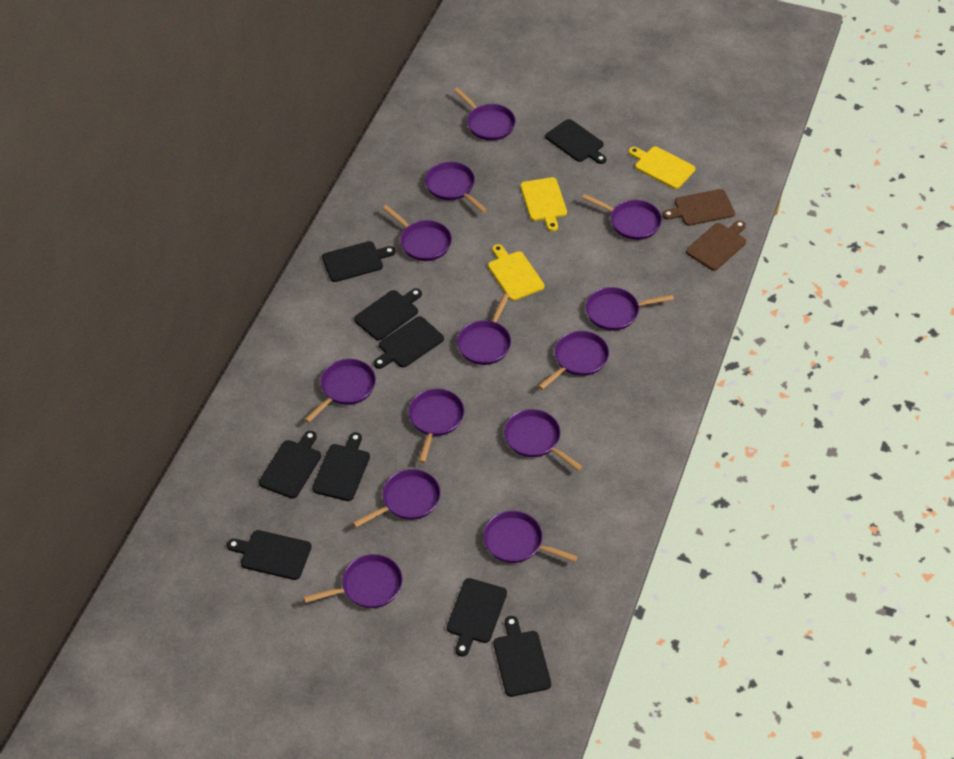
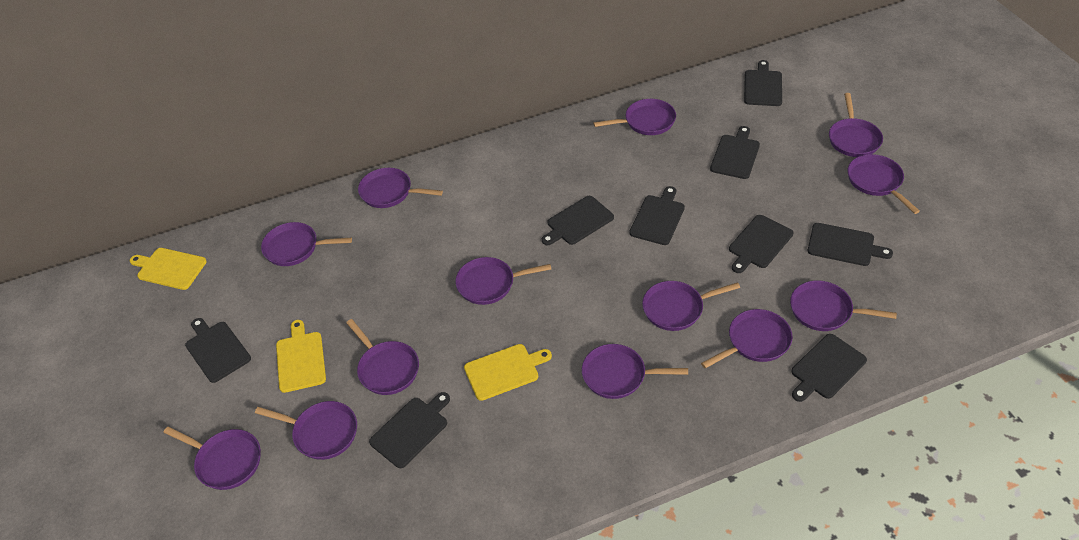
brown cutting board: 2 -> 0

